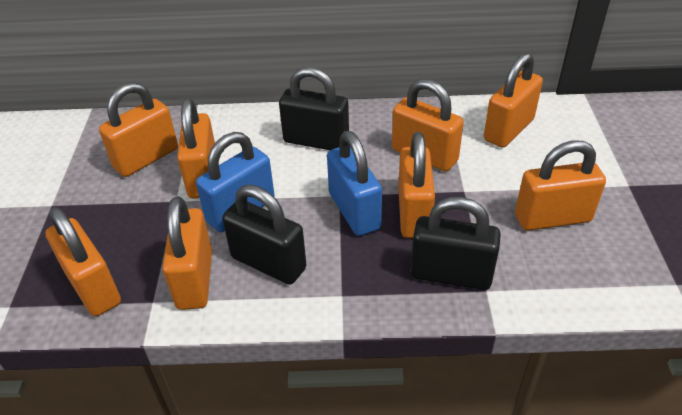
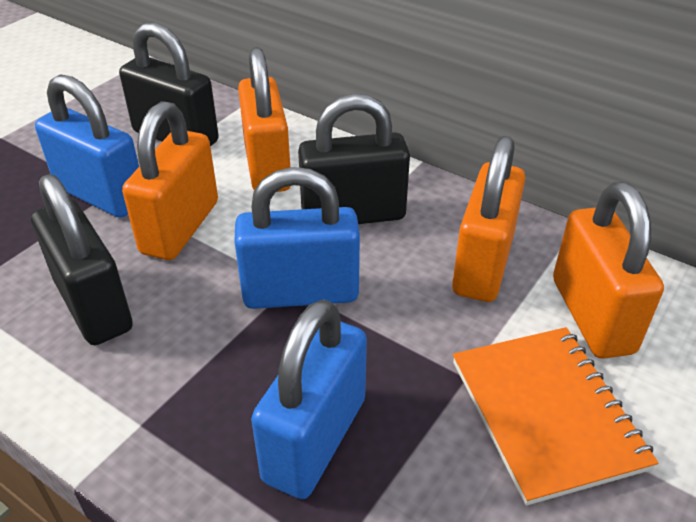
blue padlock: 2 -> 3
orange notebook: 0 -> 1
orange padlock: 8 -> 4

